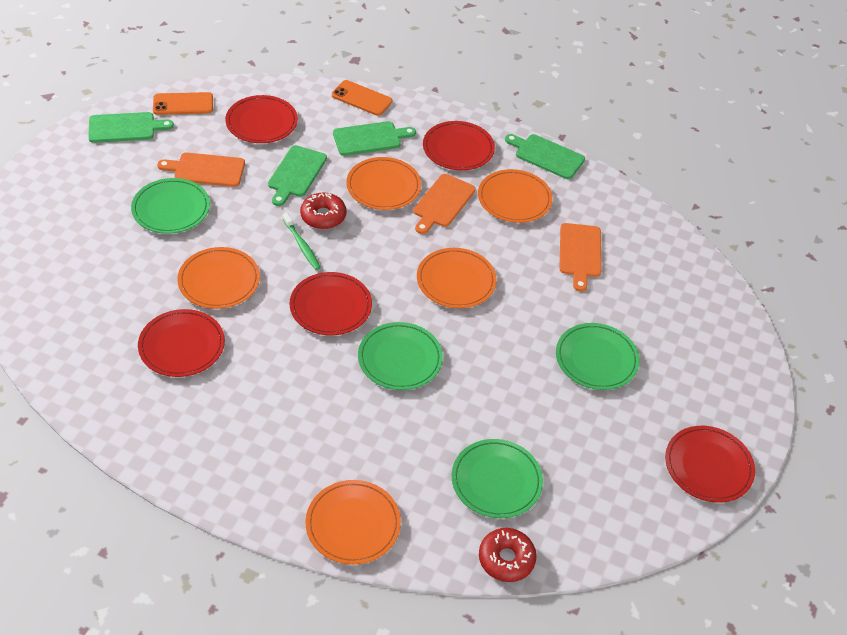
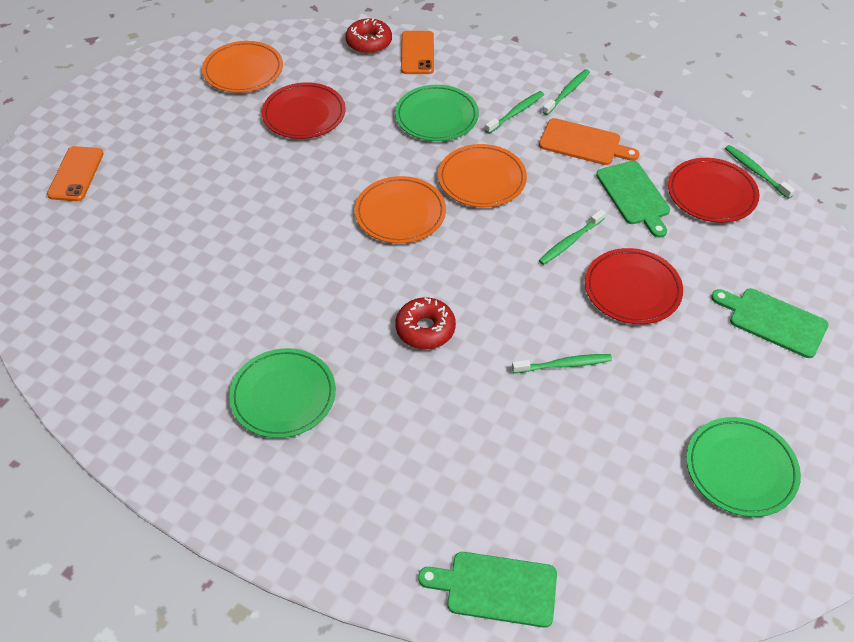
green cutting board: 4 -> 3
green plate: 4 -> 3
green toothbrush: 1 -> 5
orange cutting board: 3 -> 1
orange plate: 5 -> 3
red plate: 5 -> 3

